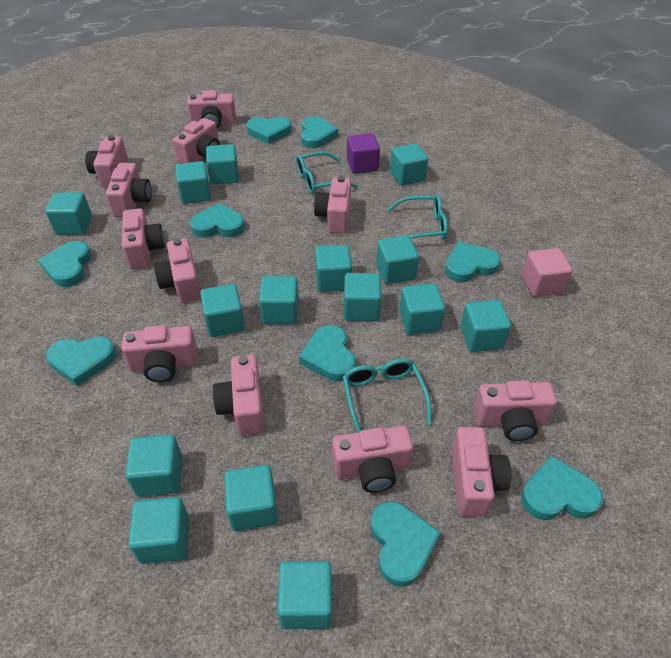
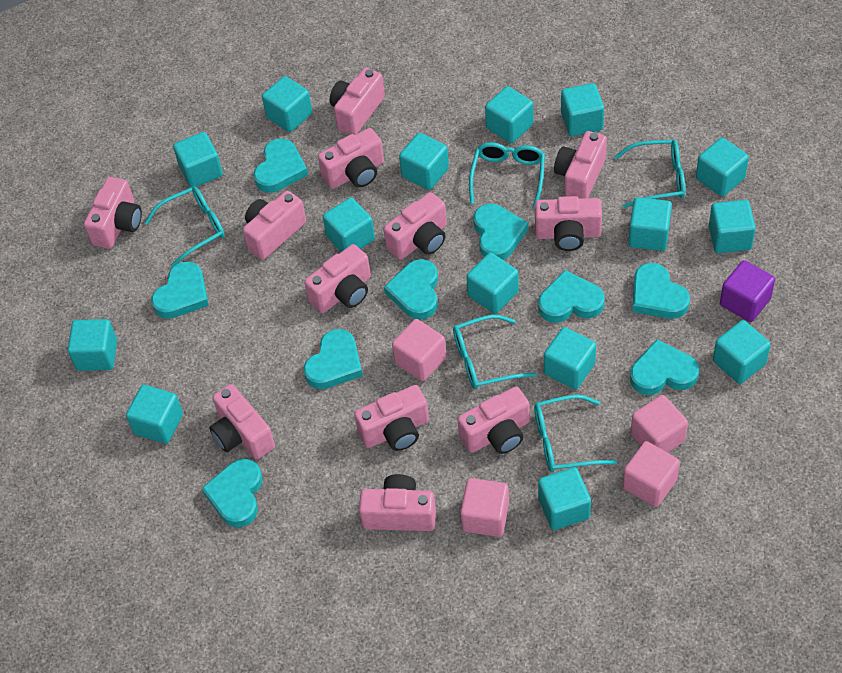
pink cube: 1 -> 4
turquoise glasses: 3 -> 5

